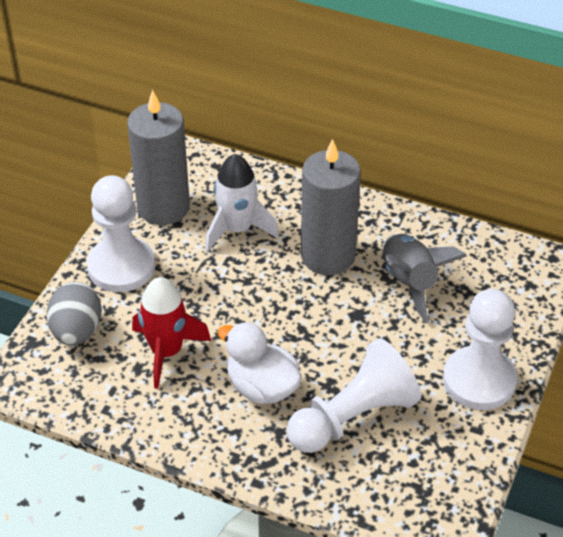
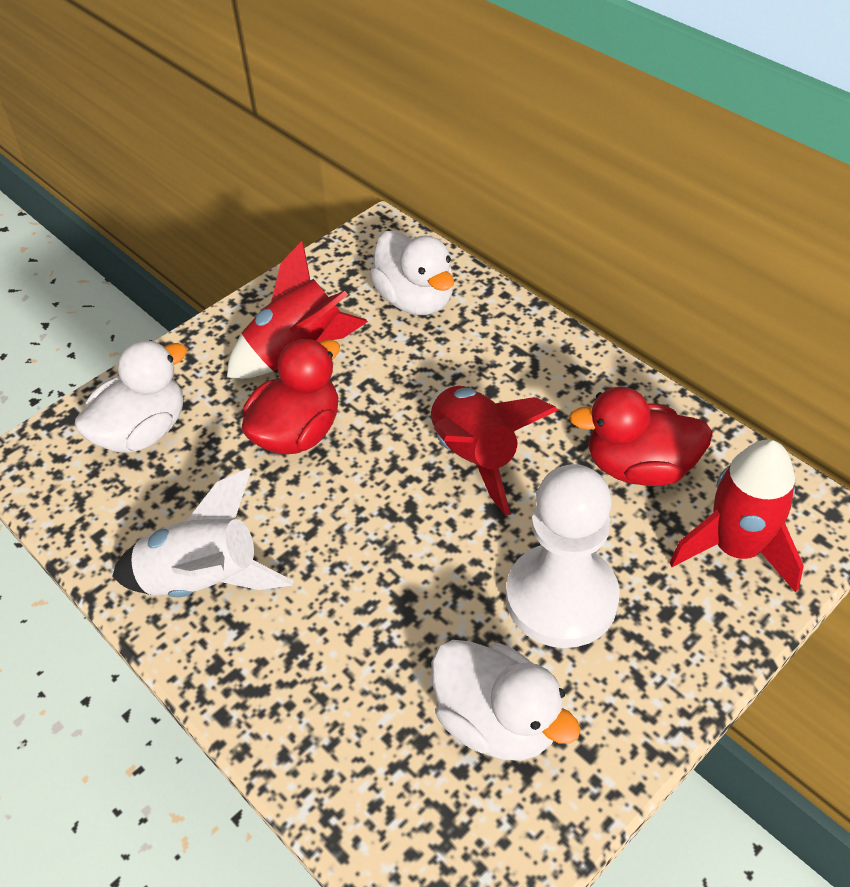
grey candle: 2 -> 0
grey egg: 1 -> 0
grey rocket: 1 -> 0
red duck: 0 -> 2
red rocket: 1 -> 3
white duck: 1 -> 3
white pawn: 3 -> 1

